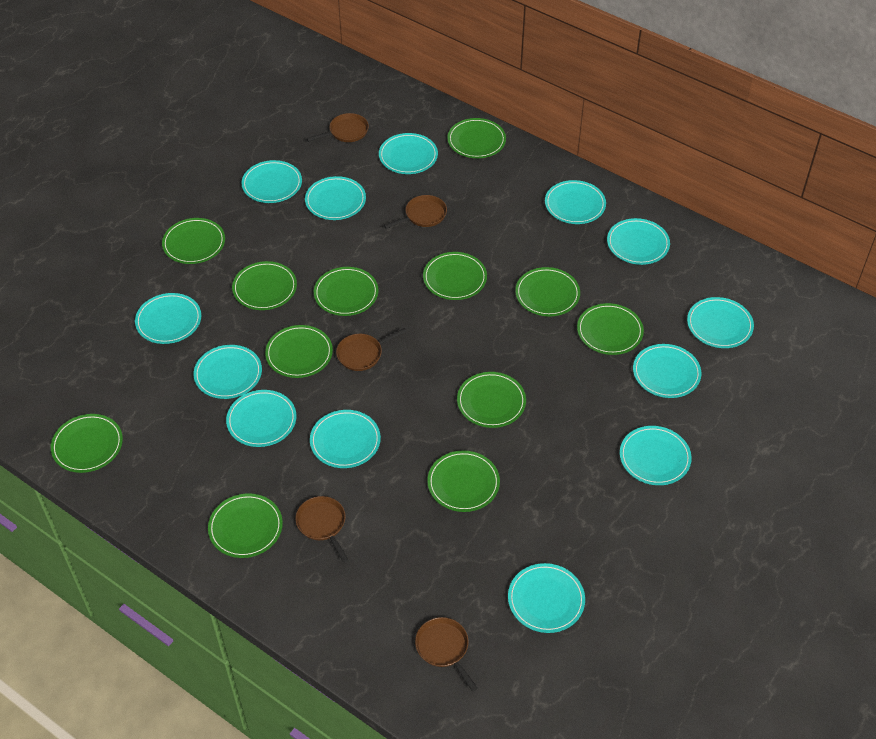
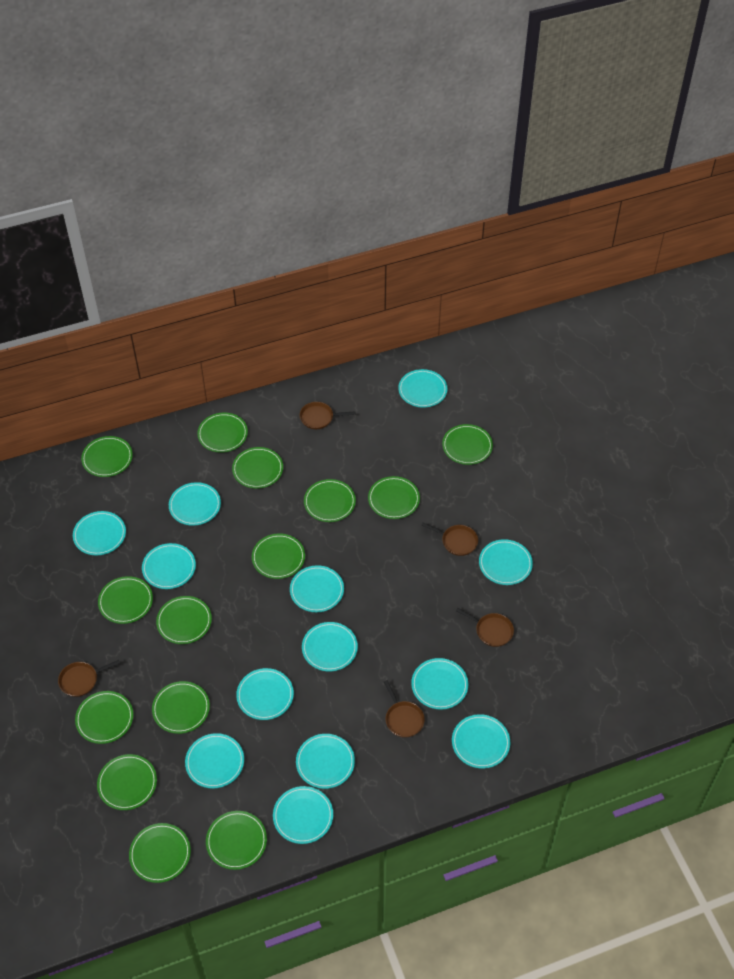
green plate: 12 -> 14

